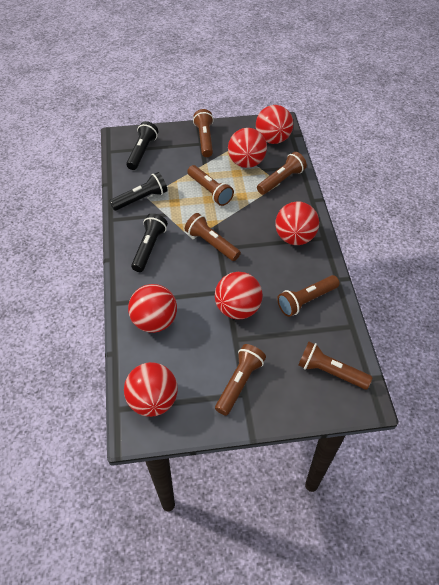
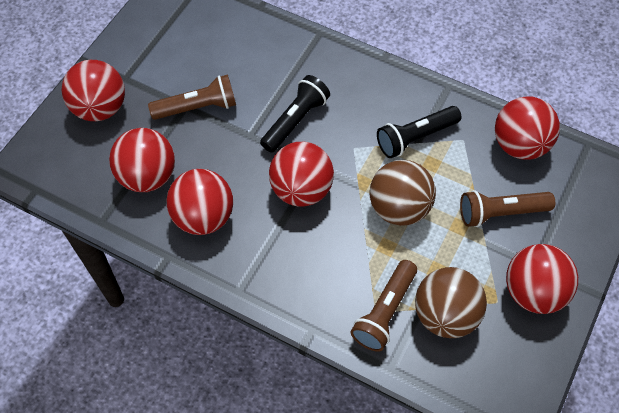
black flashlight: 3 -> 2
brown ball: 0 -> 2
brown flashlight: 7 -> 3

